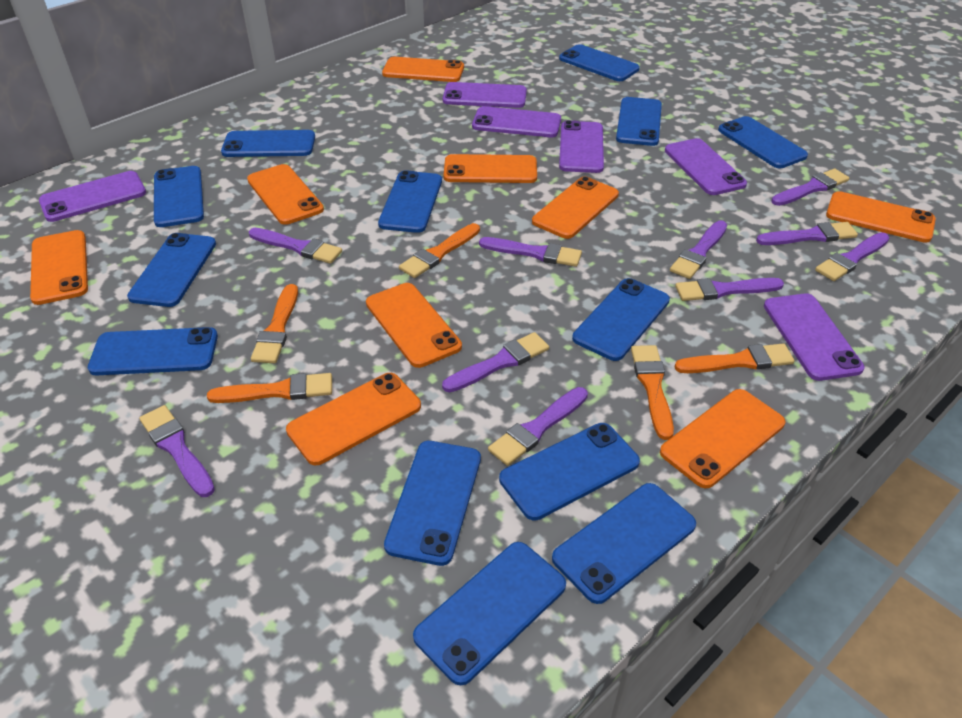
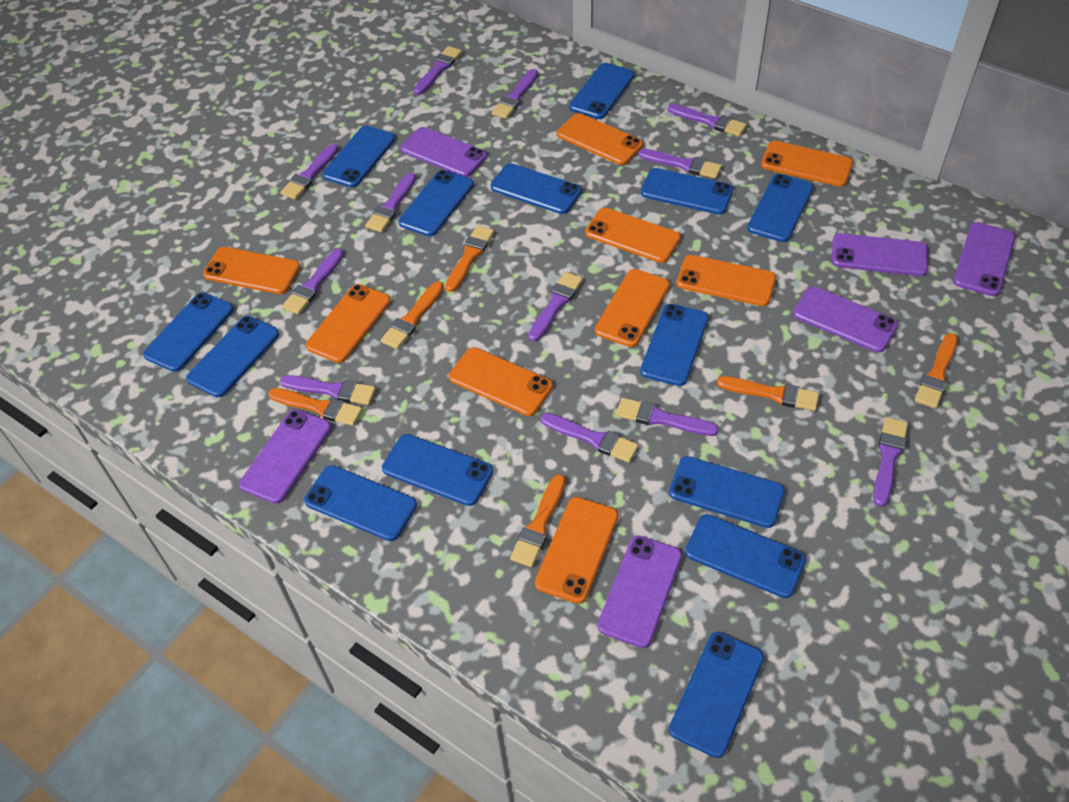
blue phone: 13 -> 14
orange brush: 5 -> 6
purple brush: 10 -> 12

